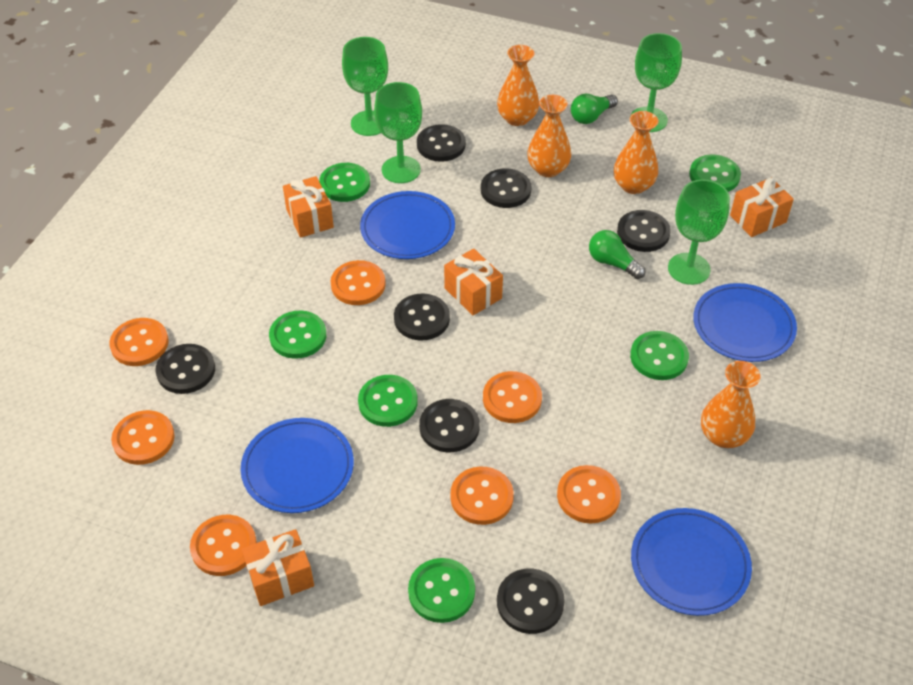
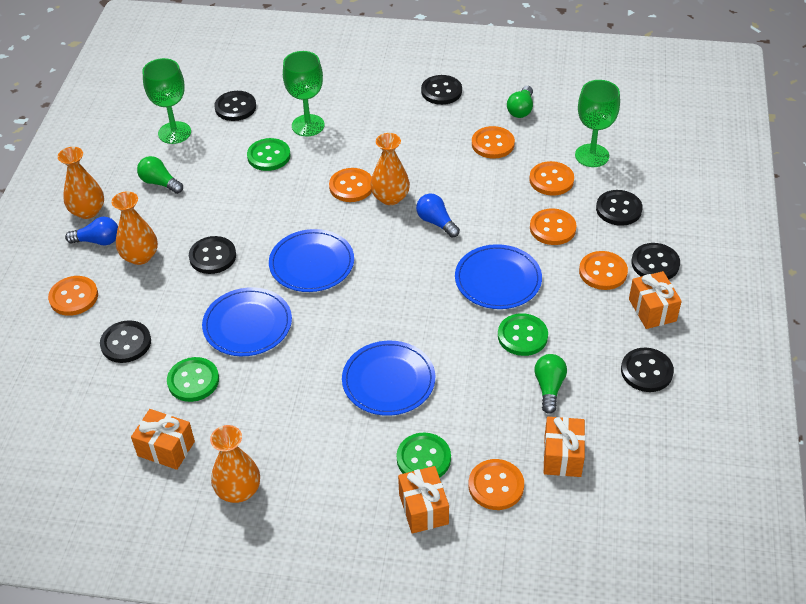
blue light bulb: 0 -> 2
green button: 6 -> 4
green goblet: 4 -> 3
green light bulb: 2 -> 3

